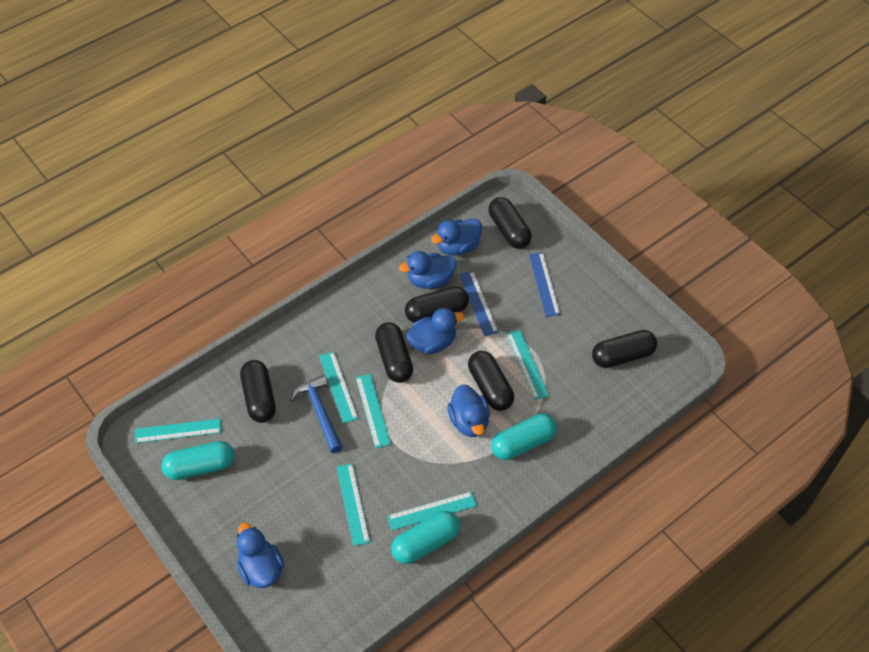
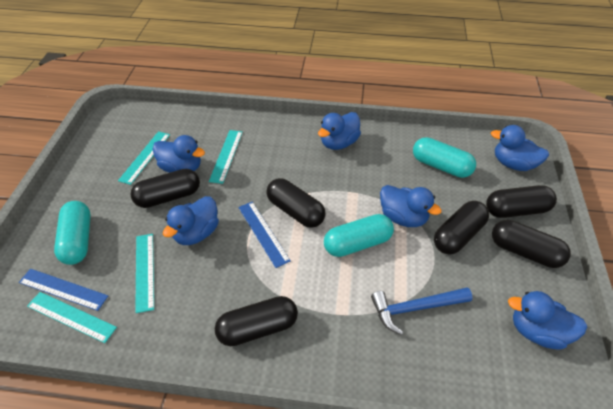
blue duck: 5 -> 6
turquoise ruler: 6 -> 4

